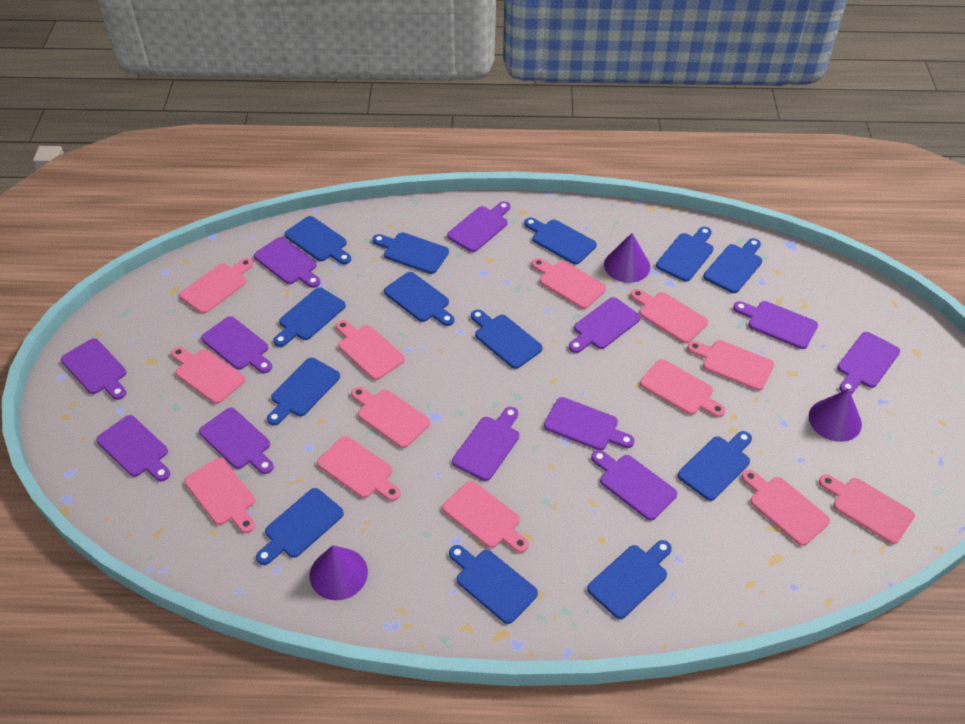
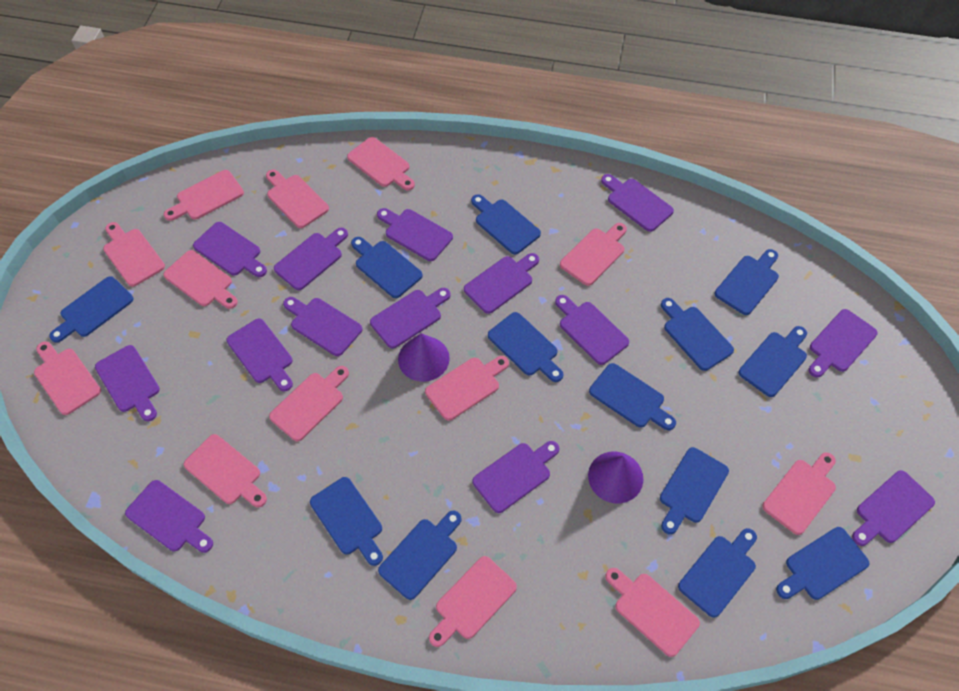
purple cone: 3 -> 2
purple cutting board: 12 -> 14

